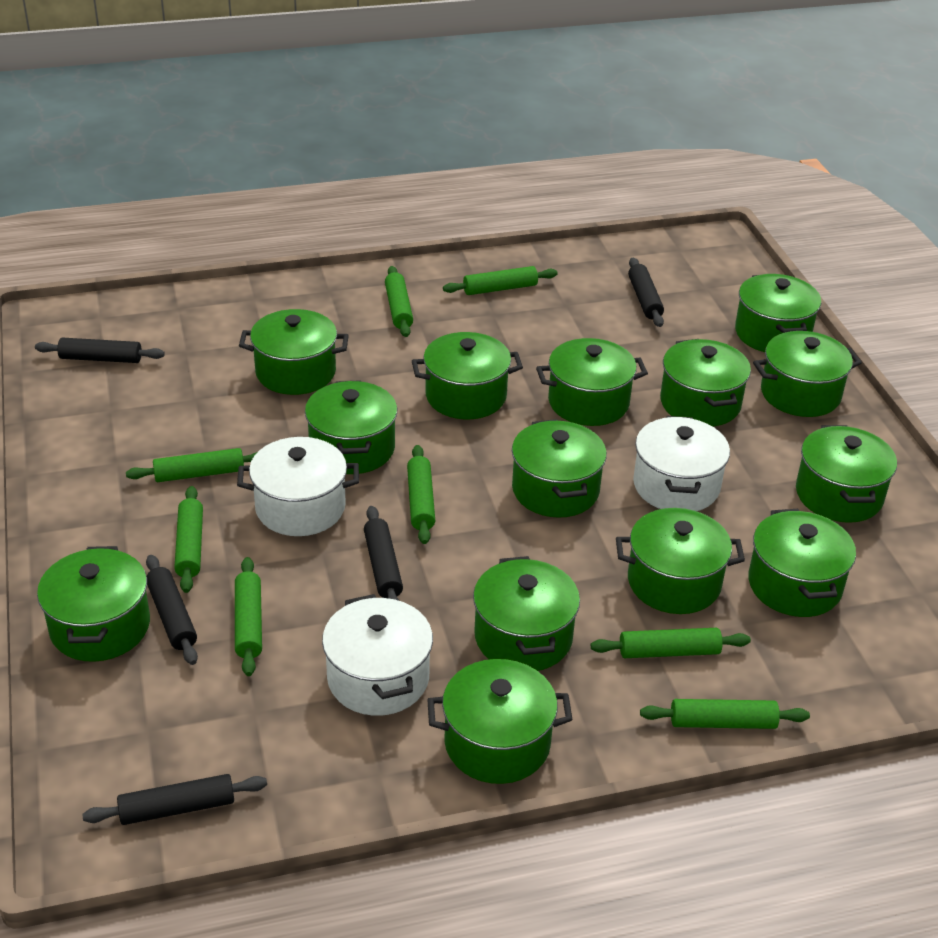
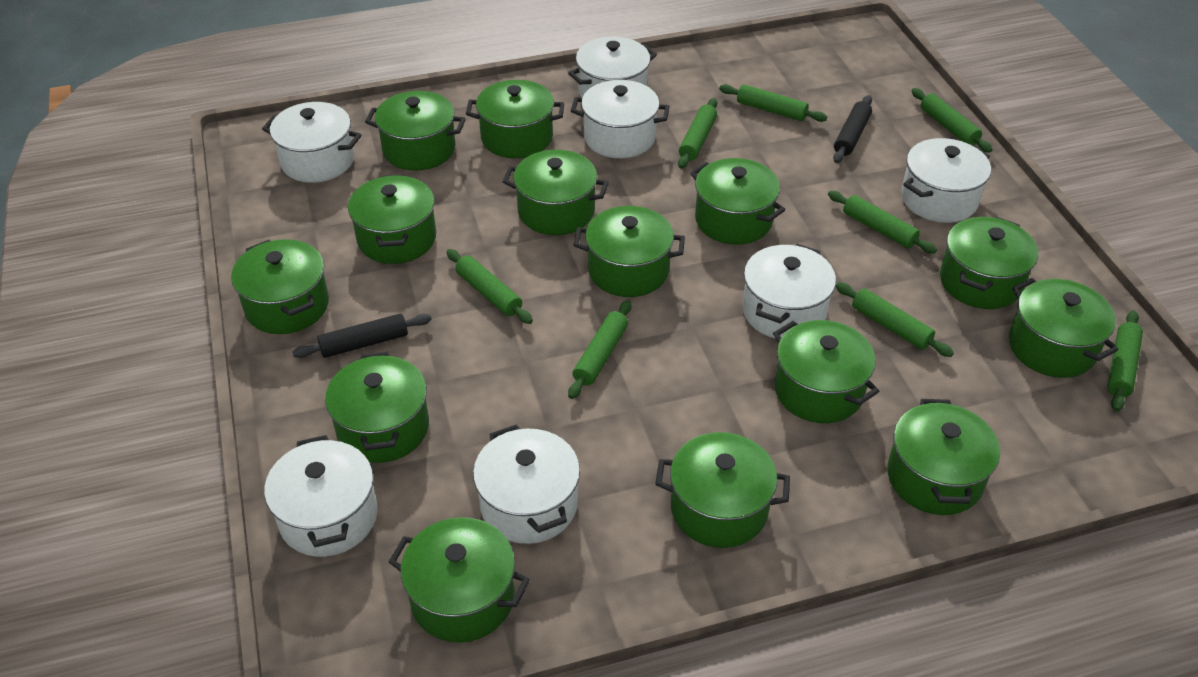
black rolling pin: 5 -> 2
white pot: 3 -> 7

